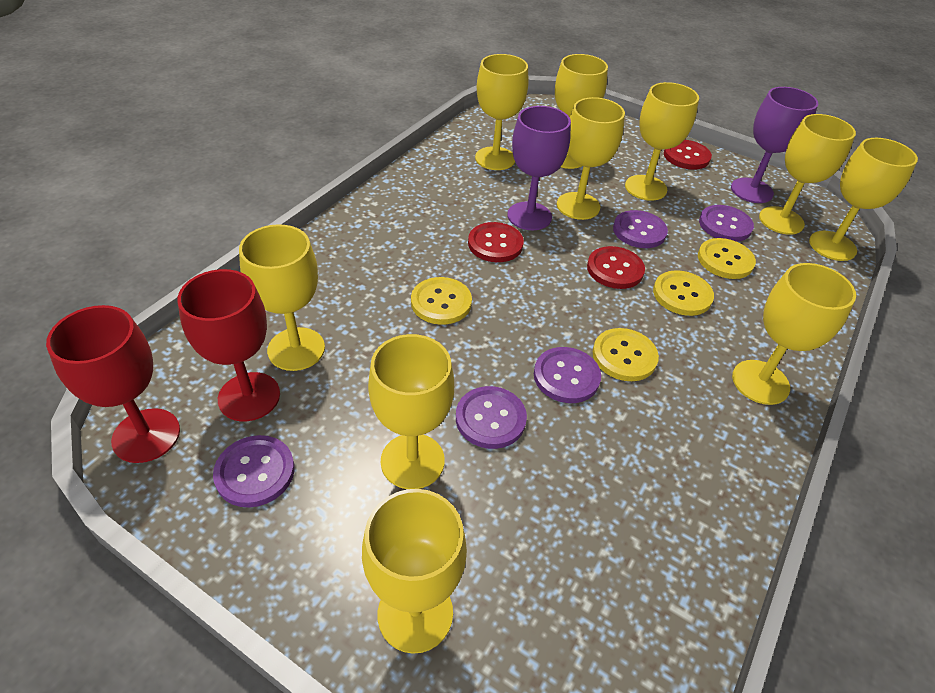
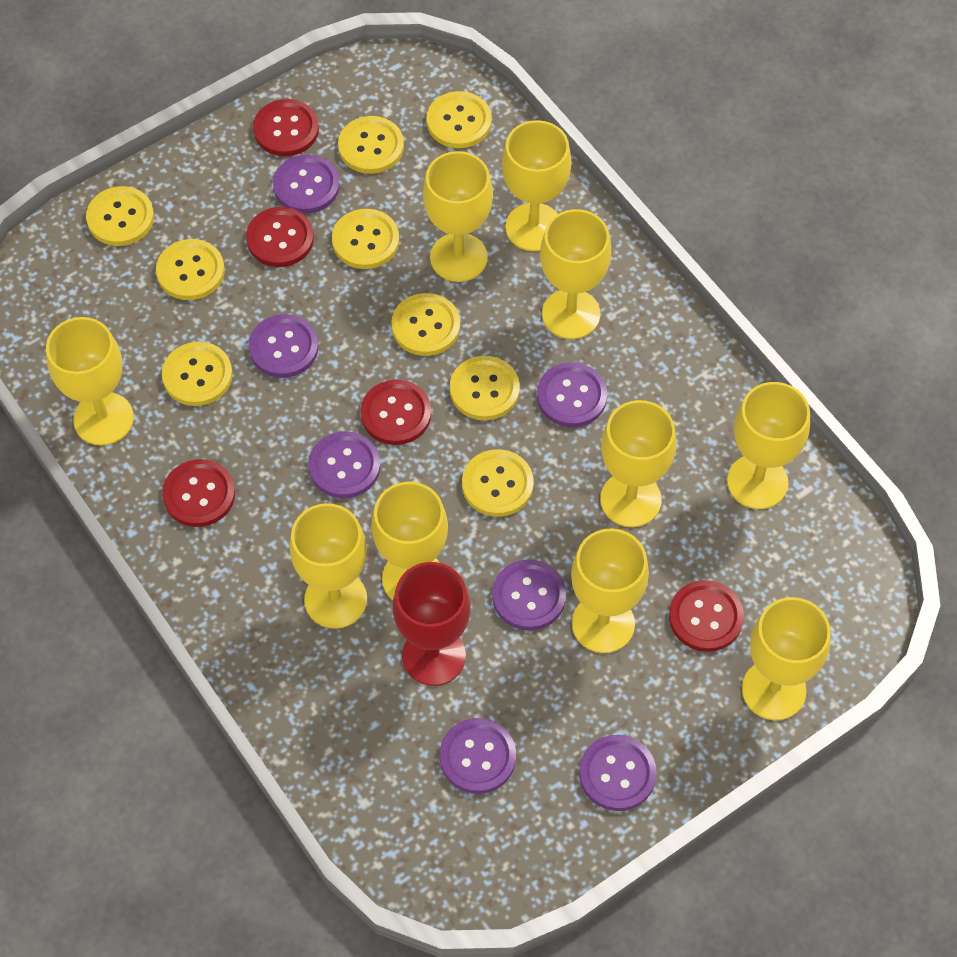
purple button: 5 -> 7
purple goblet: 2 -> 0
red button: 3 -> 5
red goblet: 2 -> 1
yellow button: 4 -> 9

